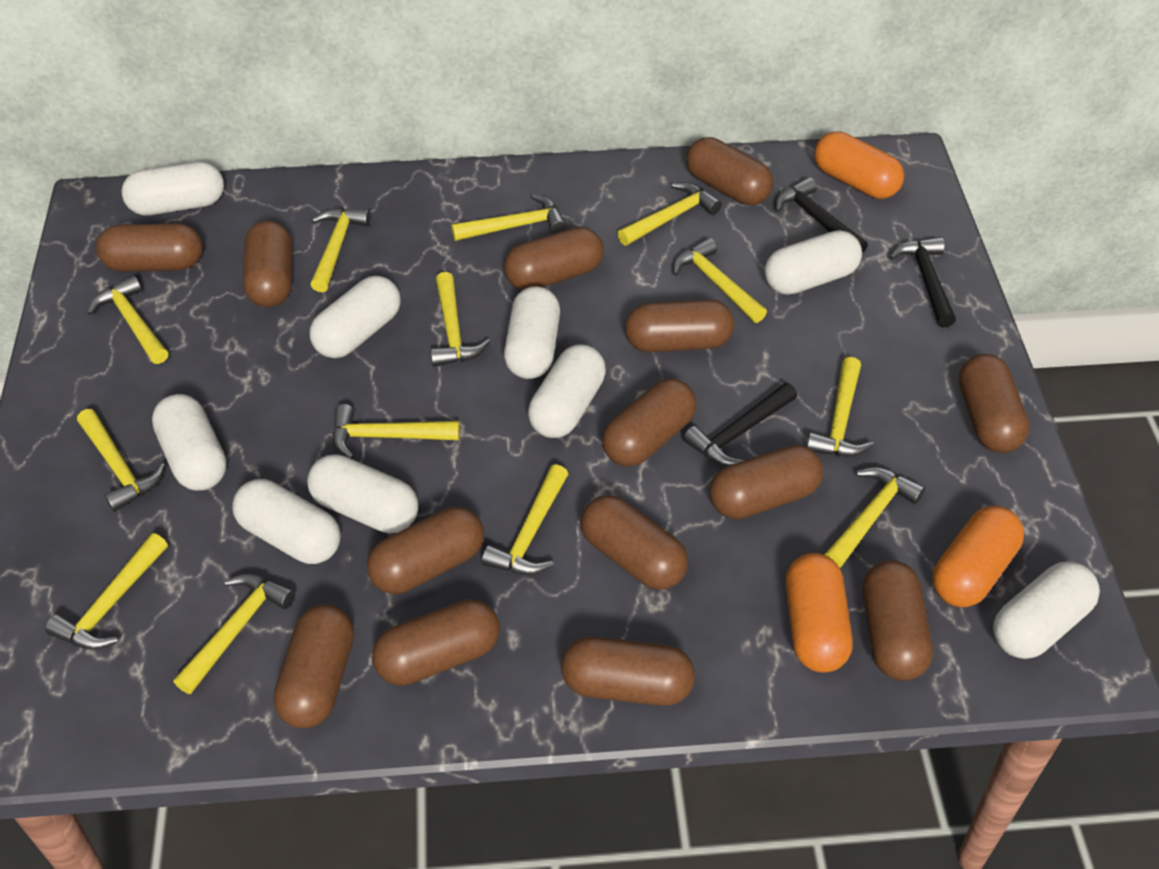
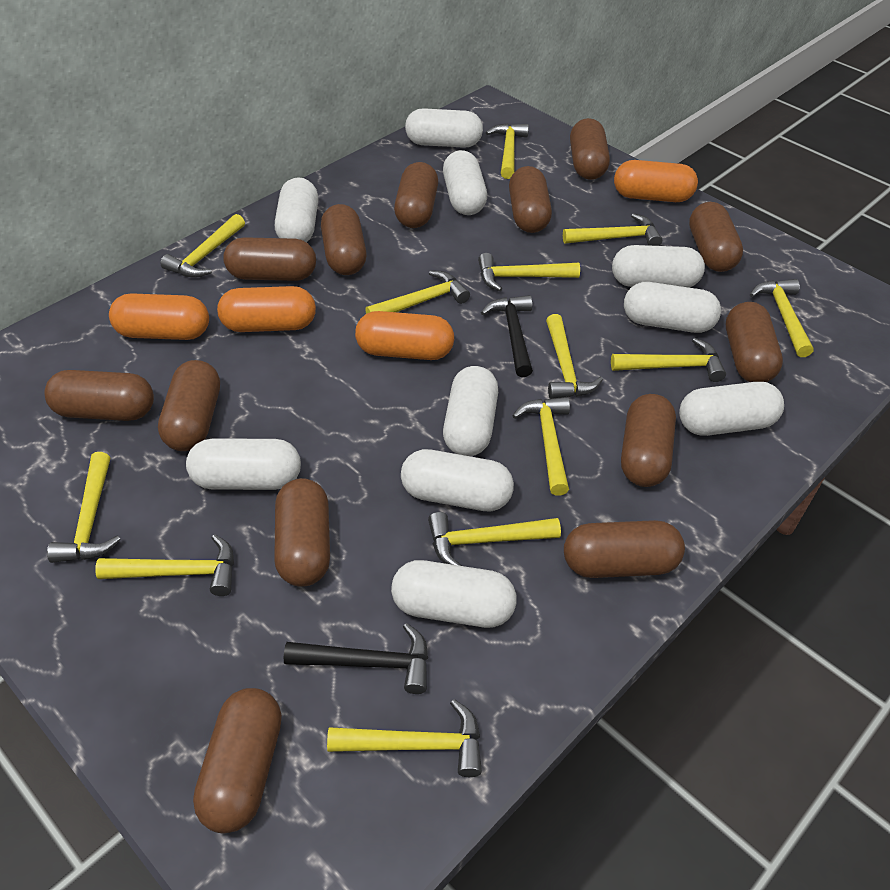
black hammer: 3 -> 2
brown capsule: 14 -> 13
orange capsule: 3 -> 4
white capsule: 9 -> 10

